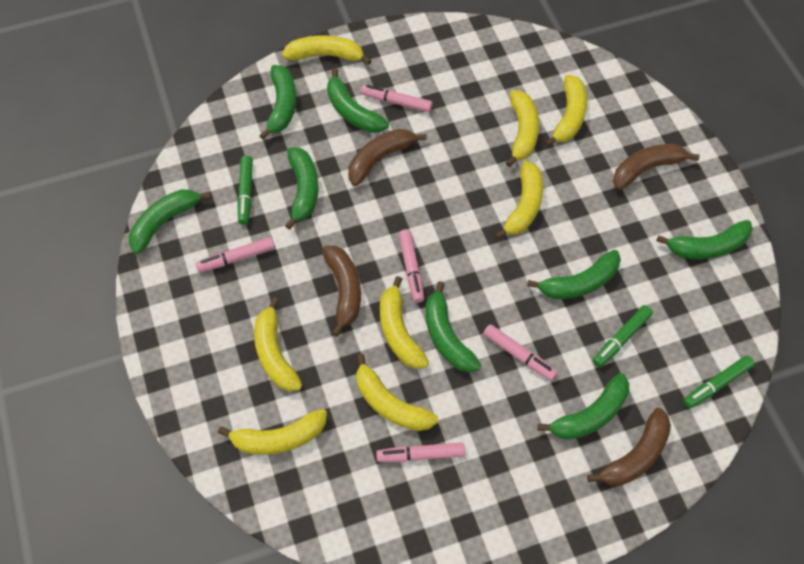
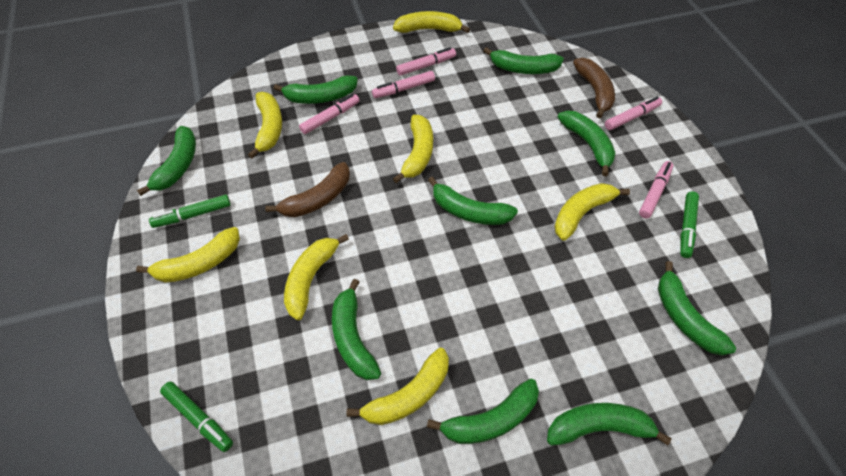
brown banana: 4 -> 2
green banana: 8 -> 9
yellow banana: 8 -> 7

